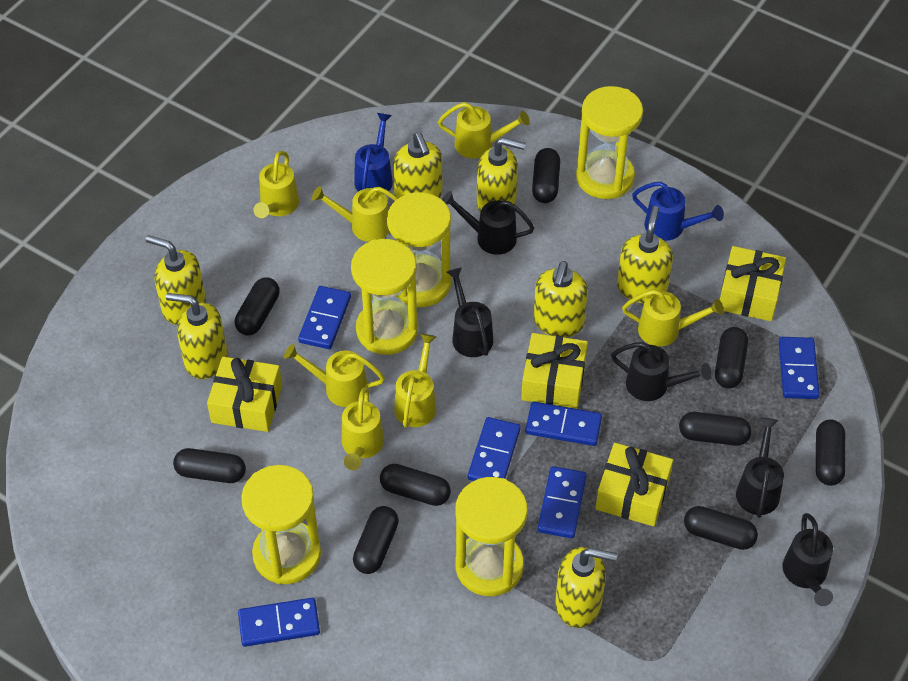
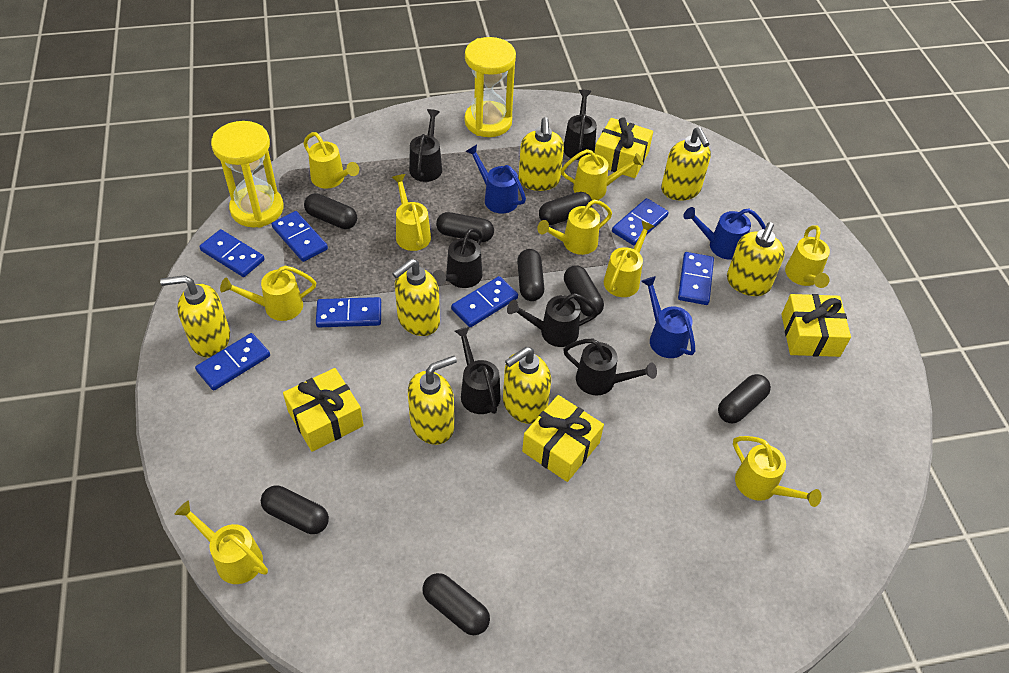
black capsule: 9 -> 8
black watering can: 5 -> 6
blue domino: 6 -> 7
blue watering can: 2 -> 3
yellow hourglass: 5 -> 2
yellow watering can: 7 -> 9

